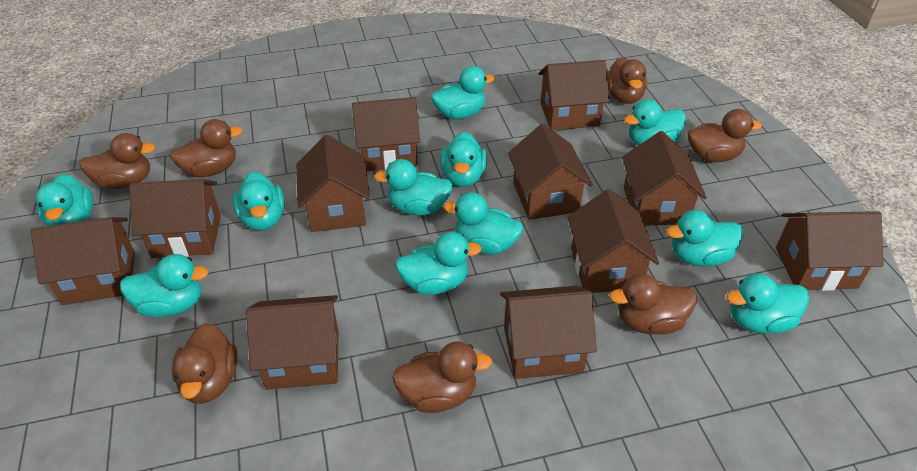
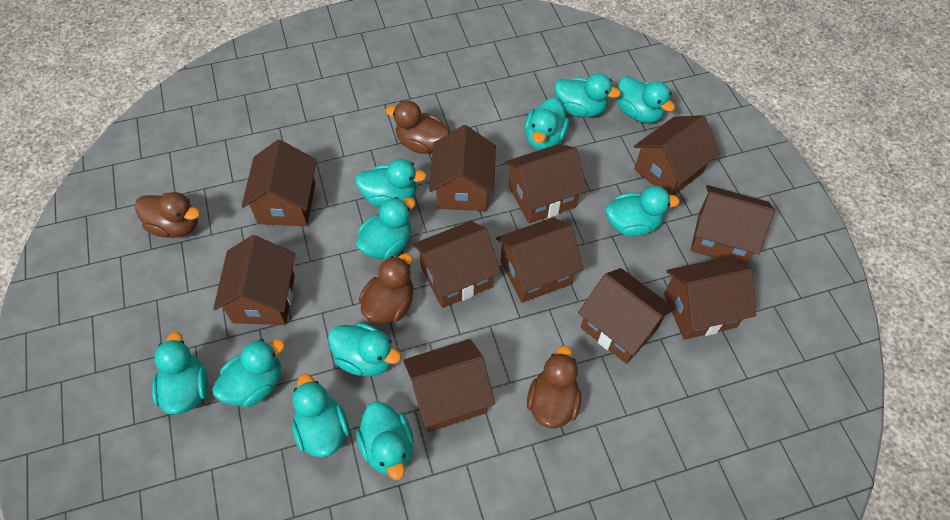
brown duck: 7 -> 4

